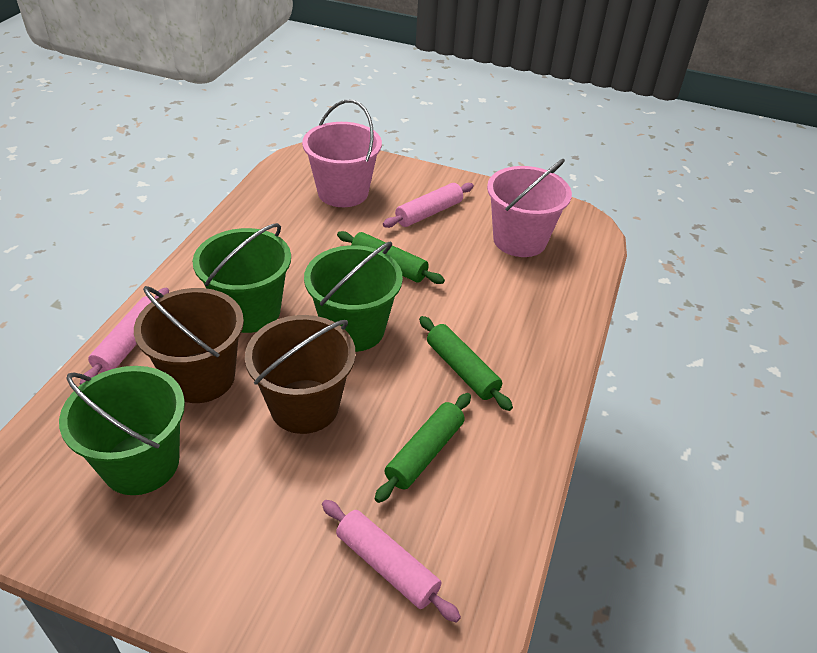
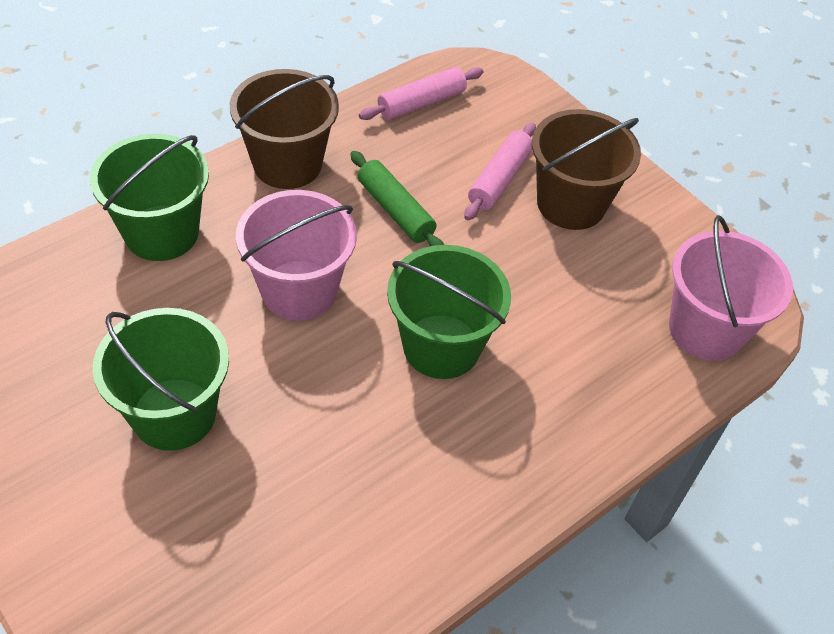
green rolling pin: 3 -> 1
pink rolling pin: 3 -> 2

